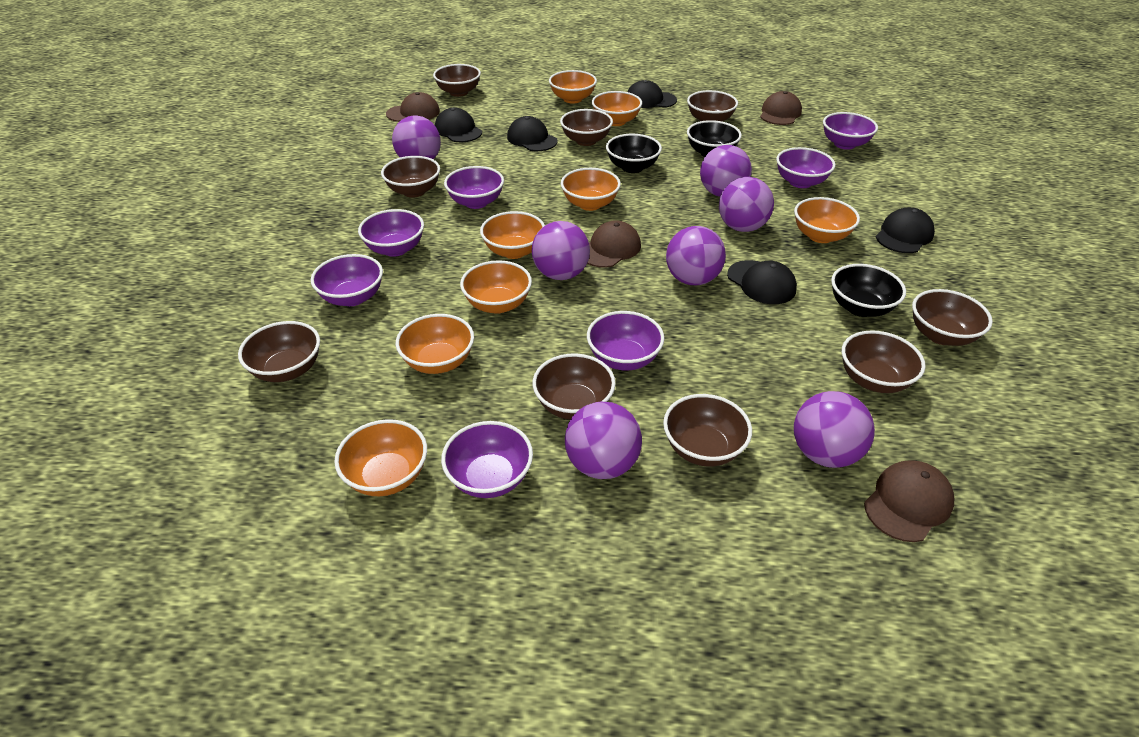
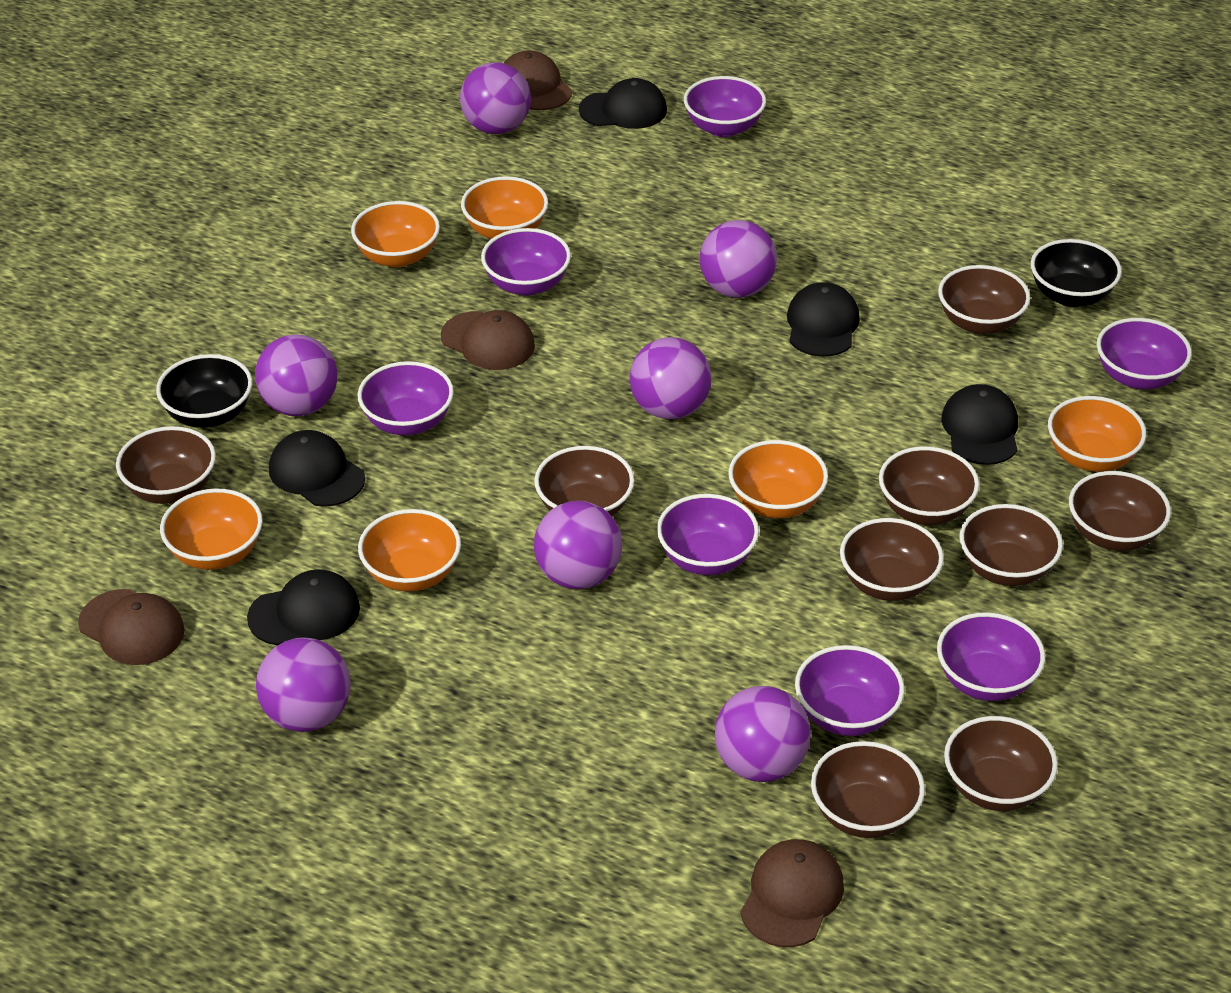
black bowl: 3 -> 2
orange bowl: 8 -> 6

